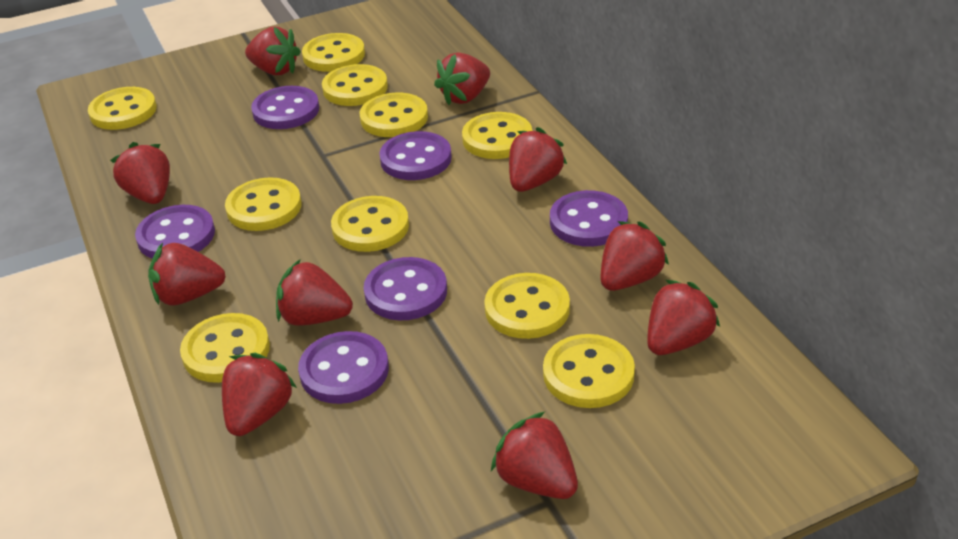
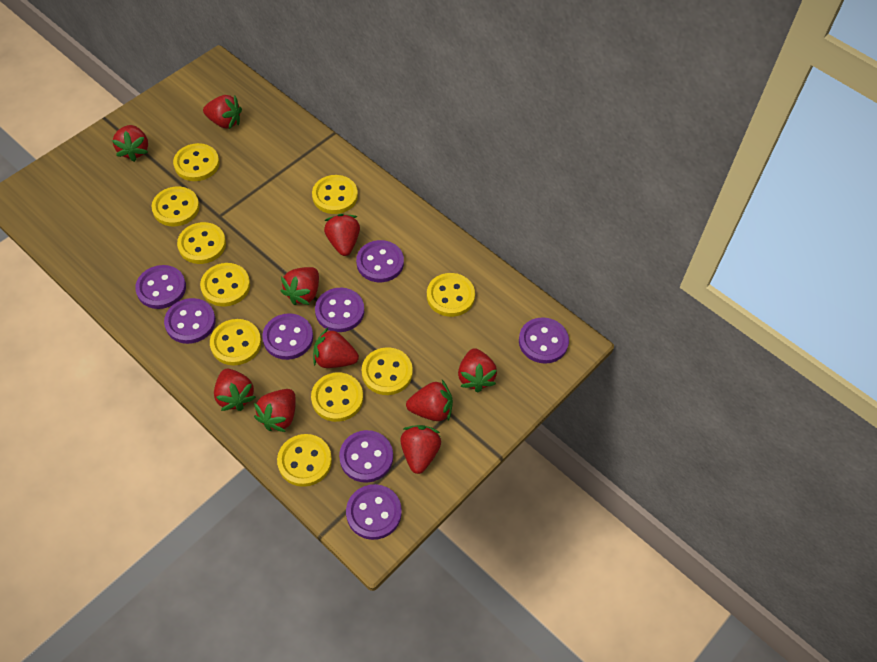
purple button: 6 -> 8

